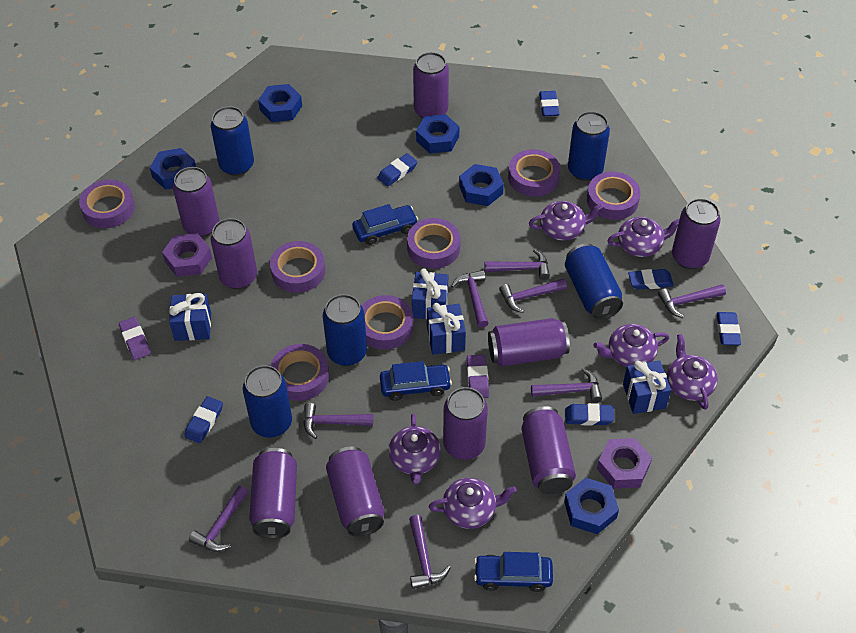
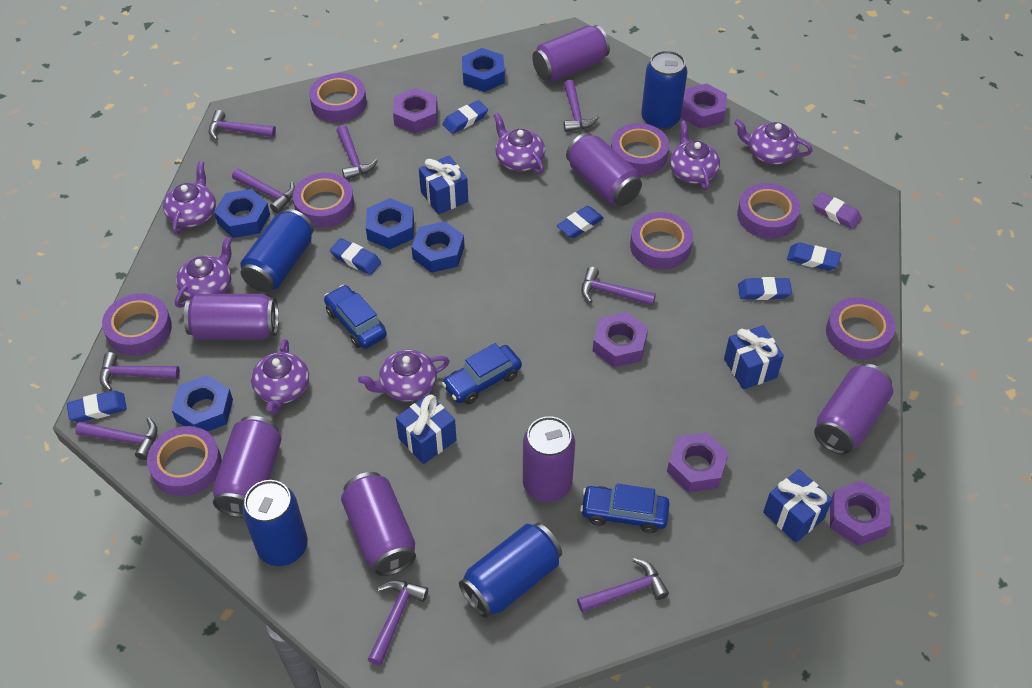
blue can: 5 -> 4
purple can: 9 -> 7
purple eraser: 2 -> 1
purple hammer: 8 -> 9
purple nut: 2 -> 5
purple tape: 7 -> 8
purple teapot: 6 -> 7

